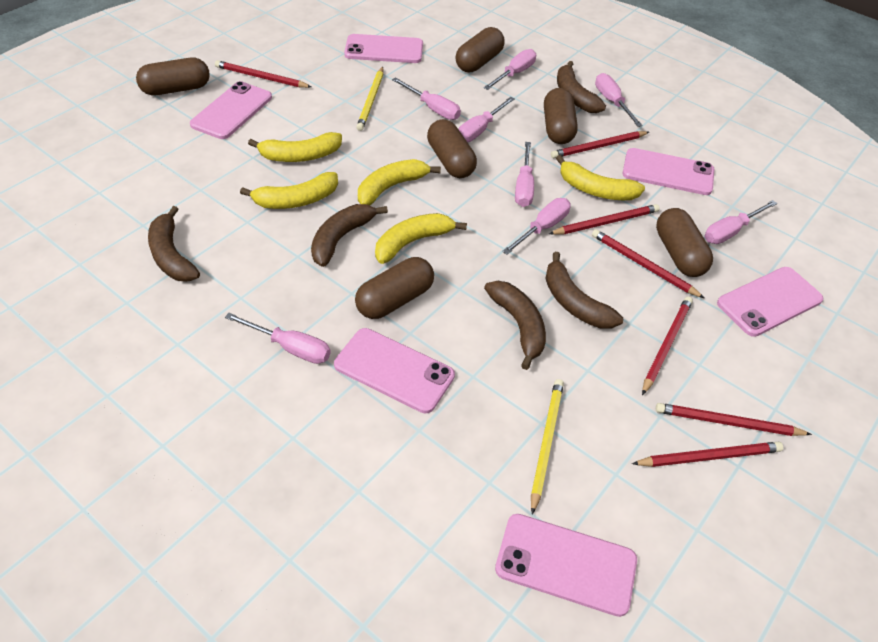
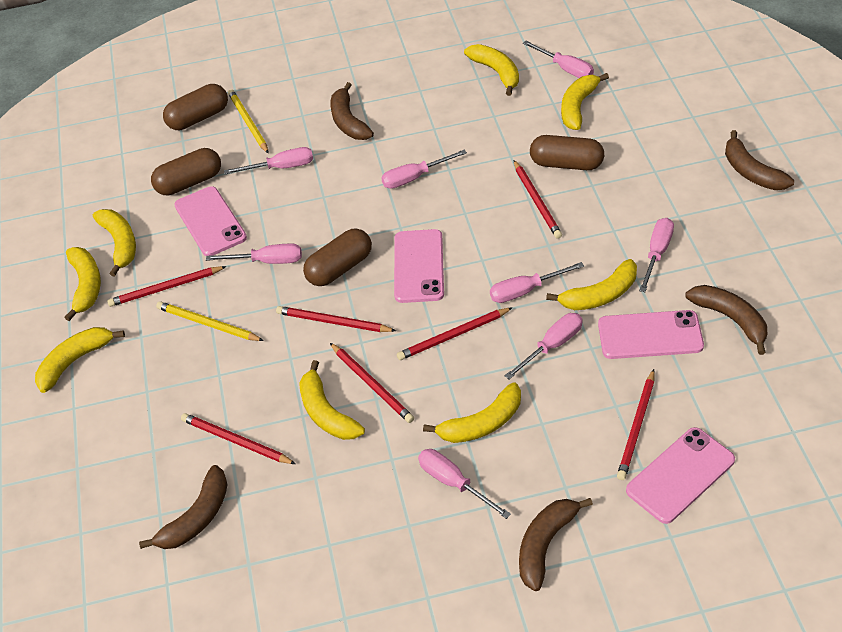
brown capsule: 6 -> 4
pink phone: 6 -> 4
yellow banana: 5 -> 8

